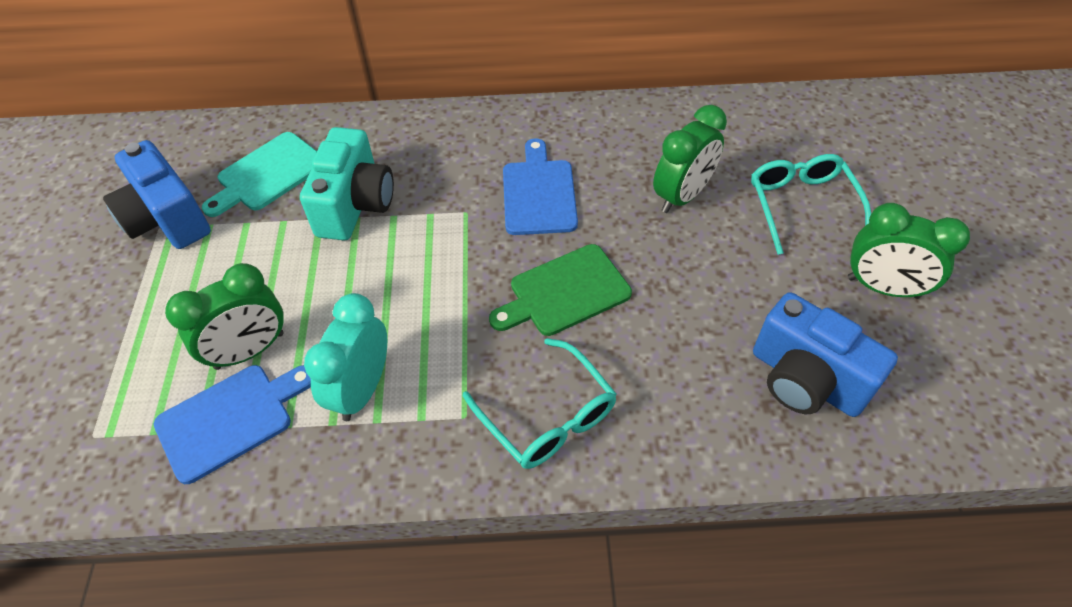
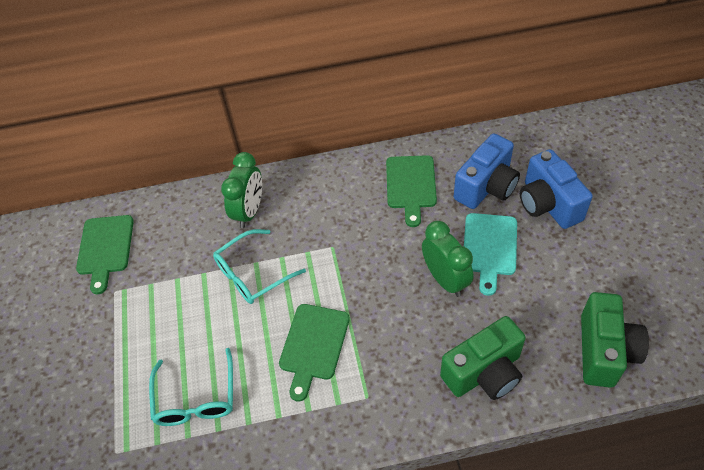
blue cutting board: 2 -> 0
green camera: 0 -> 2
green clock: 3 -> 2
green cutting board: 1 -> 3
turquoise camera: 1 -> 0
turquoise clock: 1 -> 0

